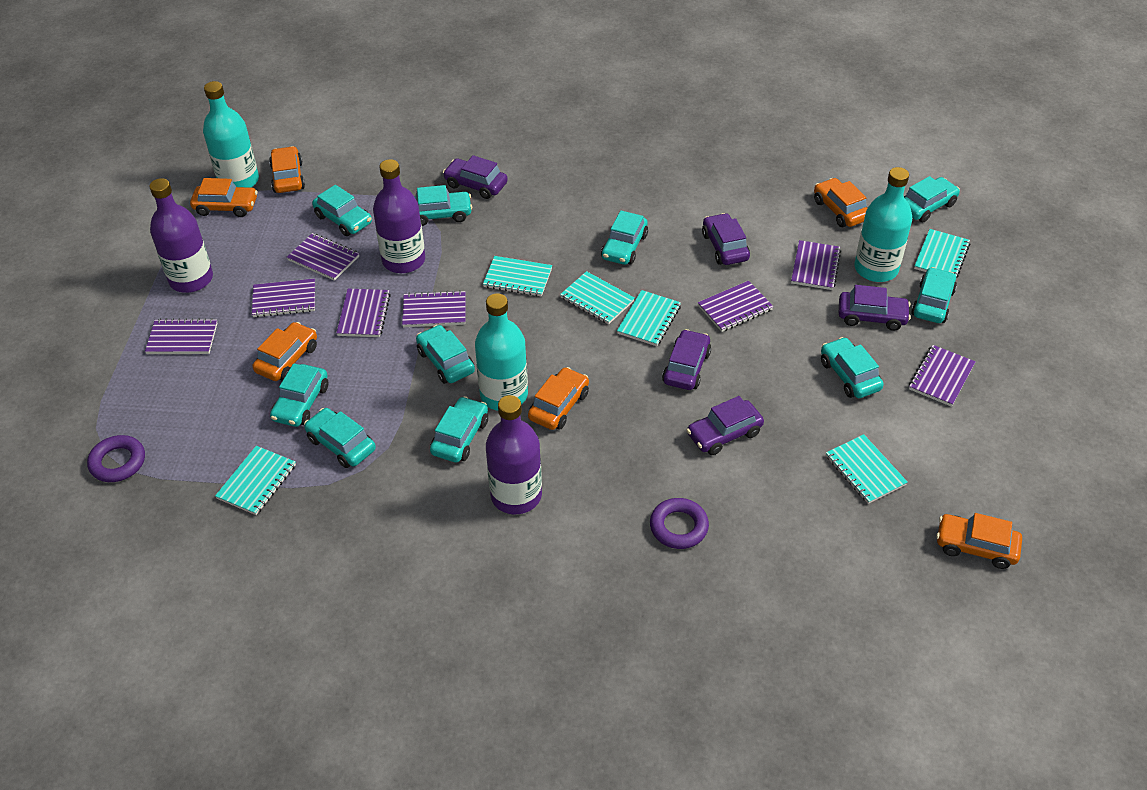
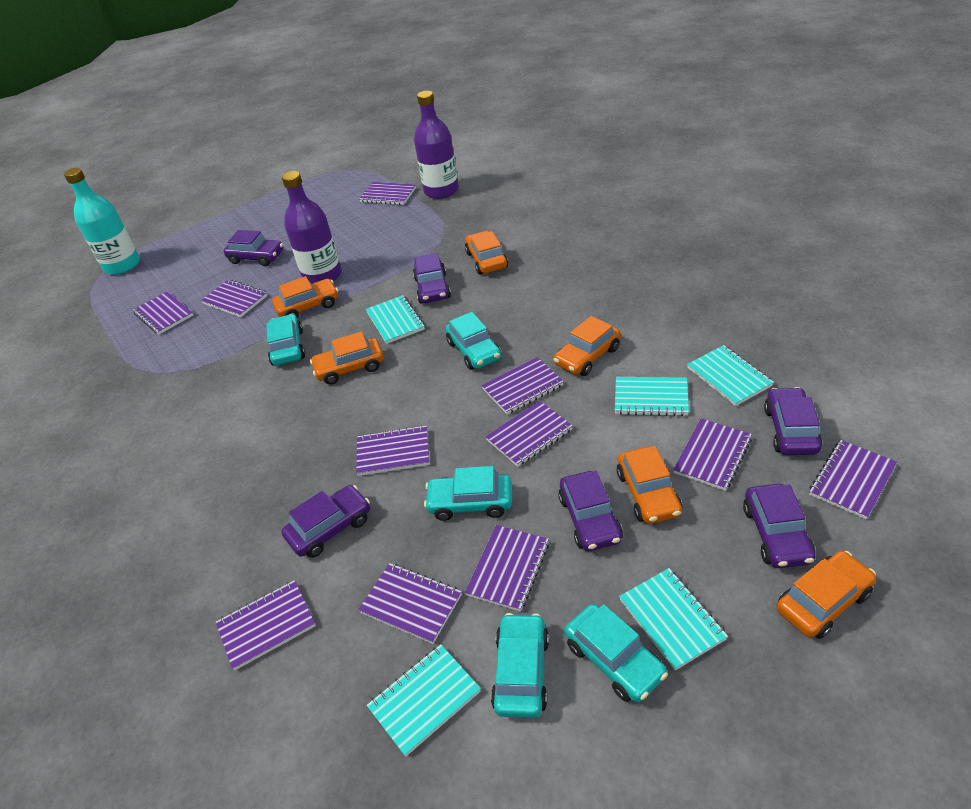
purple bottle: 3 -> 2
purple car: 5 -> 6
purple notebook: 8 -> 11
purple ring: 2 -> 0
turquoise bottle: 3 -> 1
turquoise car: 10 -> 5
turquoise notebook: 6 -> 5

